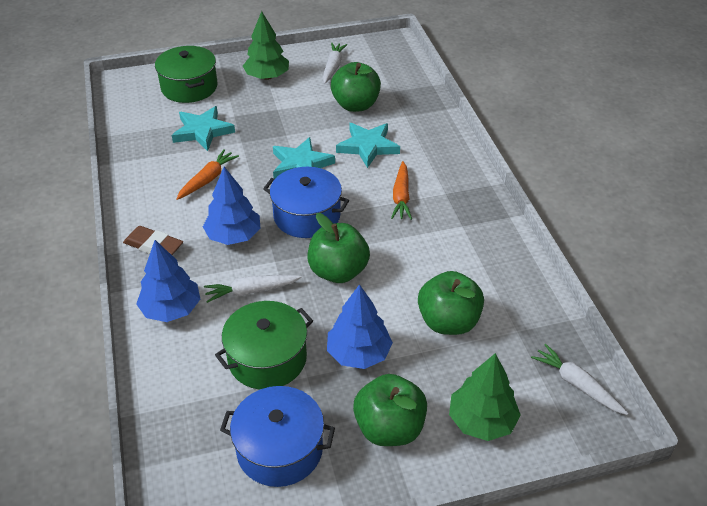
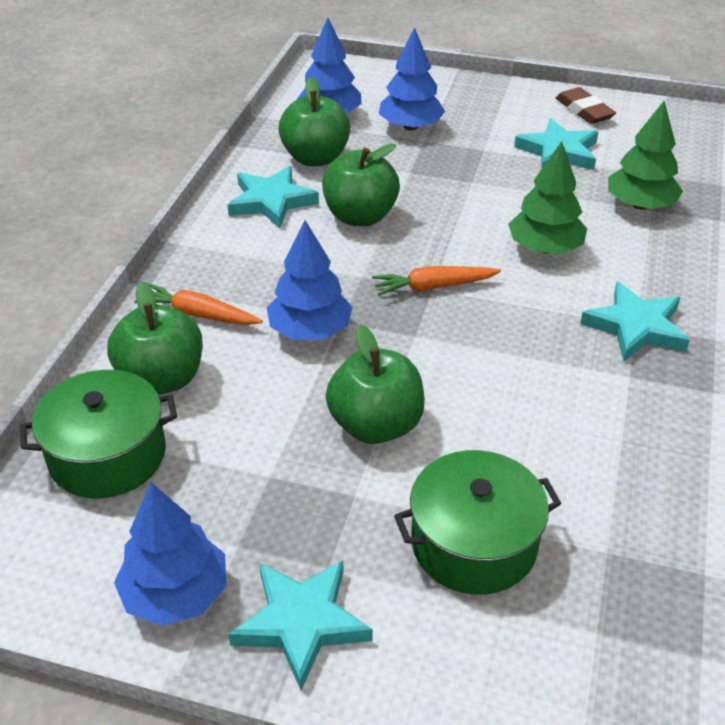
blue pot: 2 -> 0
blue tree: 3 -> 4
turquoise star: 3 -> 4
white carrot: 3 -> 0

